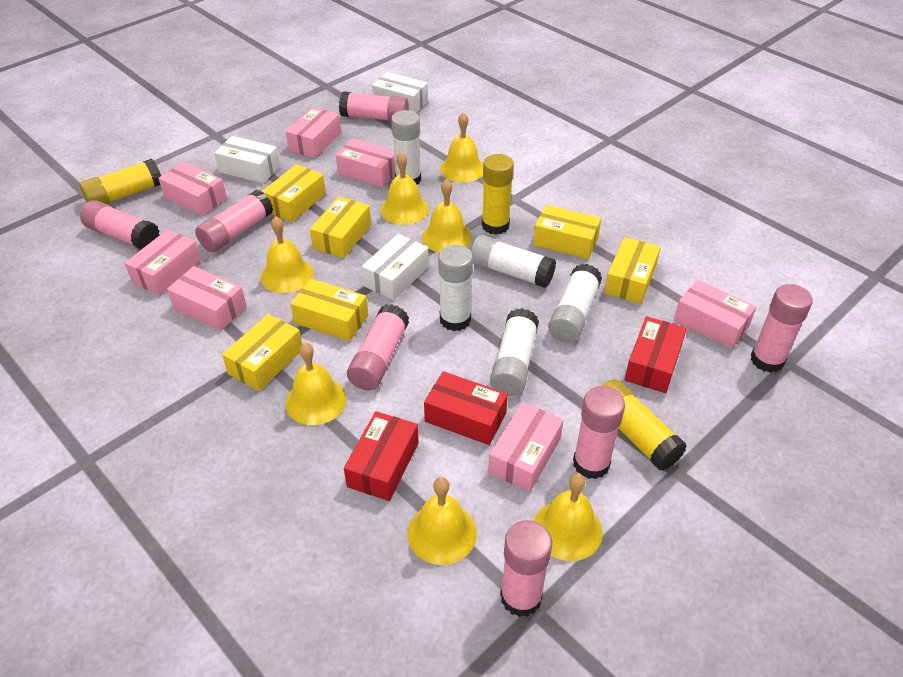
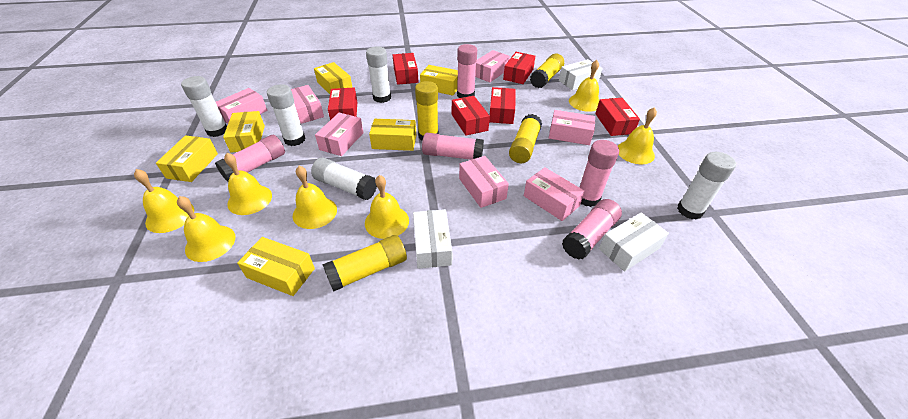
pink glue stick: 7 -> 5
red box: 3 -> 6
yellow glue stick: 3 -> 4

